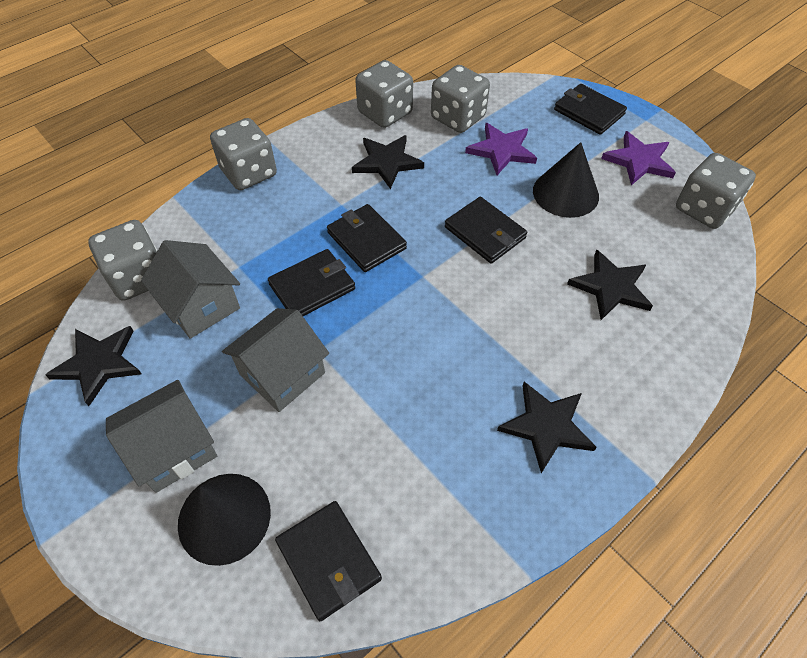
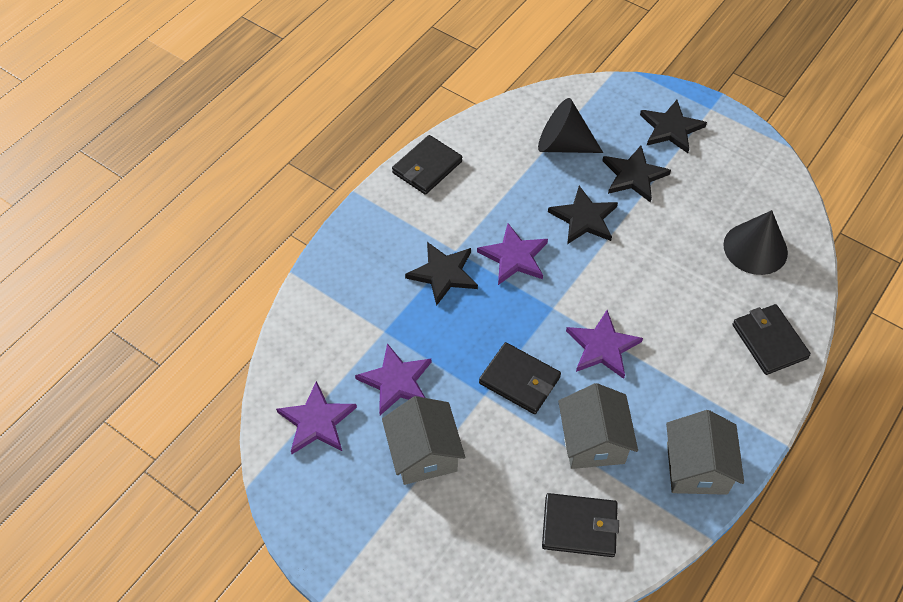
black wallet: 5 -> 4
grey dice: 5 -> 0
purple star: 2 -> 4

